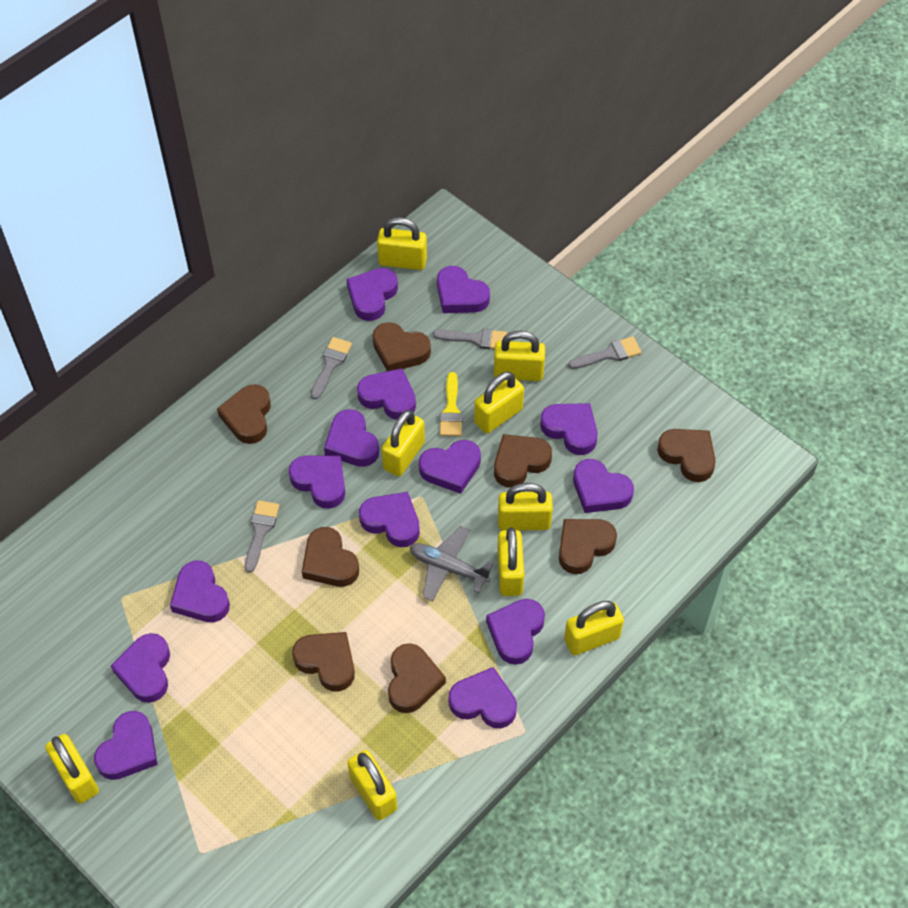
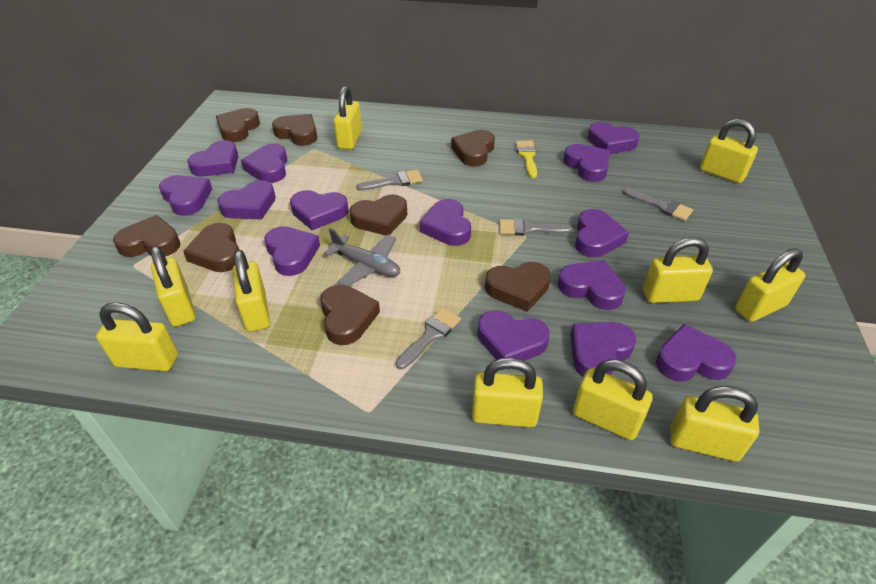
yellow padlock: 9 -> 10

